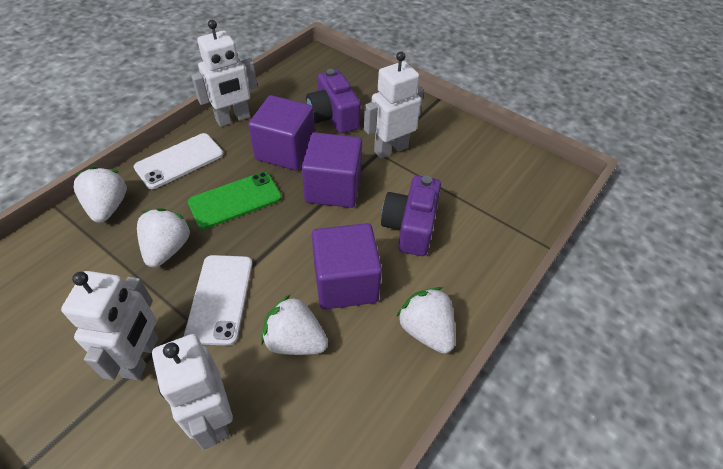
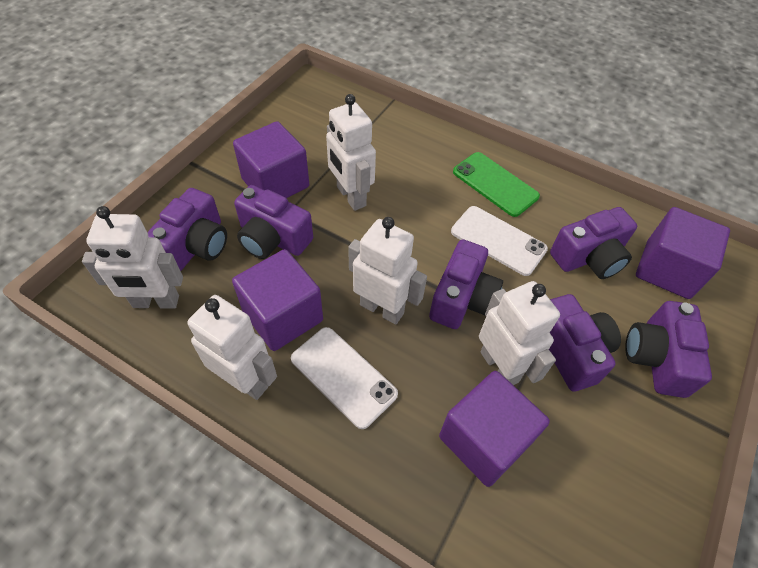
purple camera: 2 -> 6
purple cube: 3 -> 4
white robot: 4 -> 5
white strawberry: 4 -> 0

